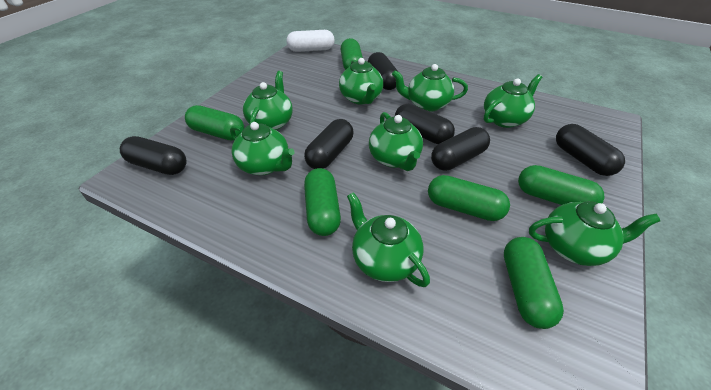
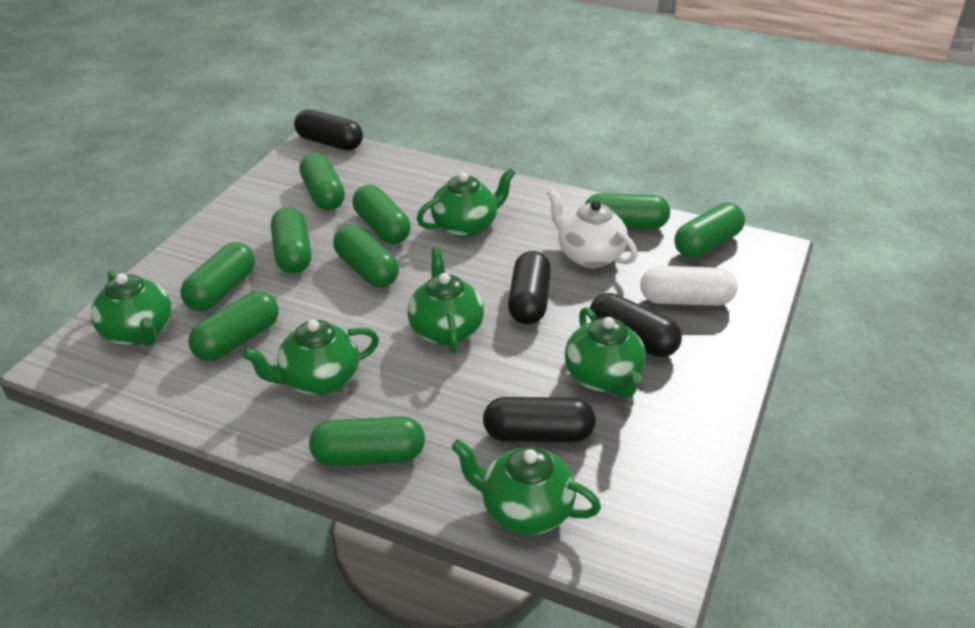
black capsule: 6 -> 4
green capsule: 6 -> 9
green teapot: 8 -> 6
white teapot: 0 -> 1

